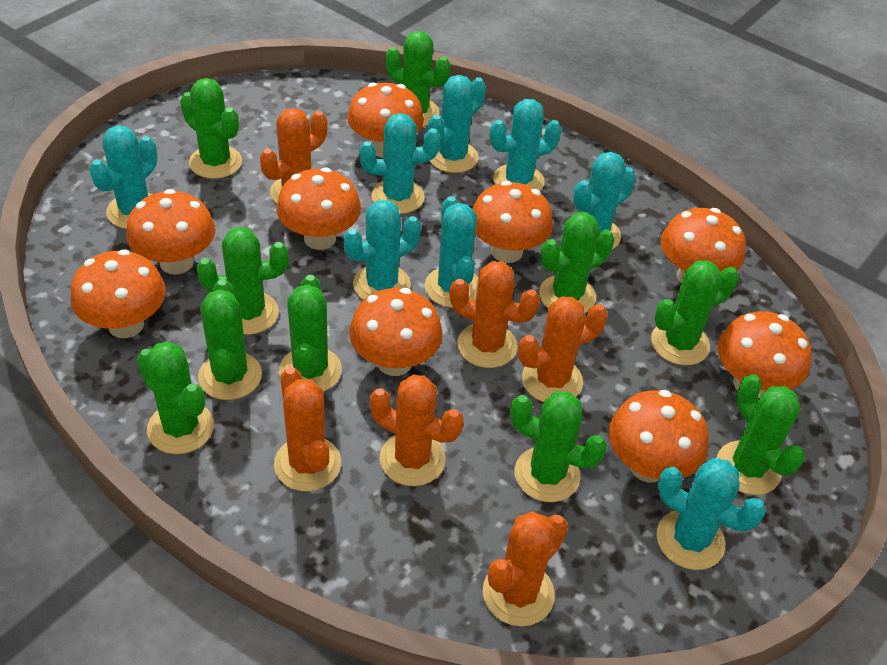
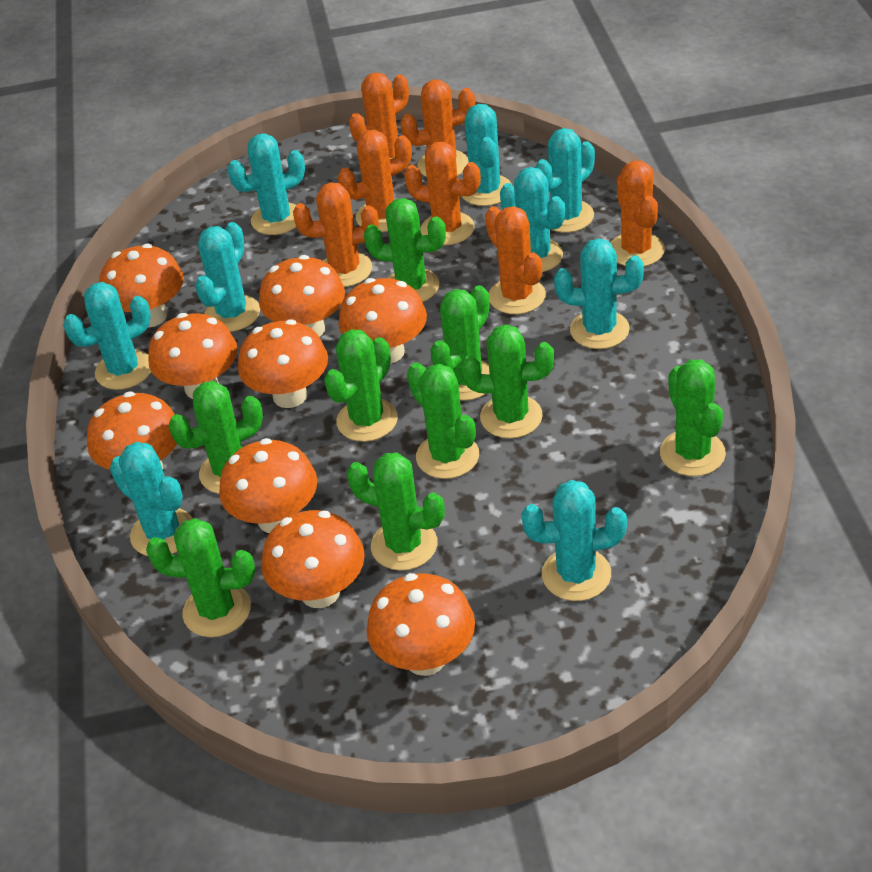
green cactus: 10 -> 9
orange cactus: 6 -> 7
turquoise cactus: 8 -> 9

